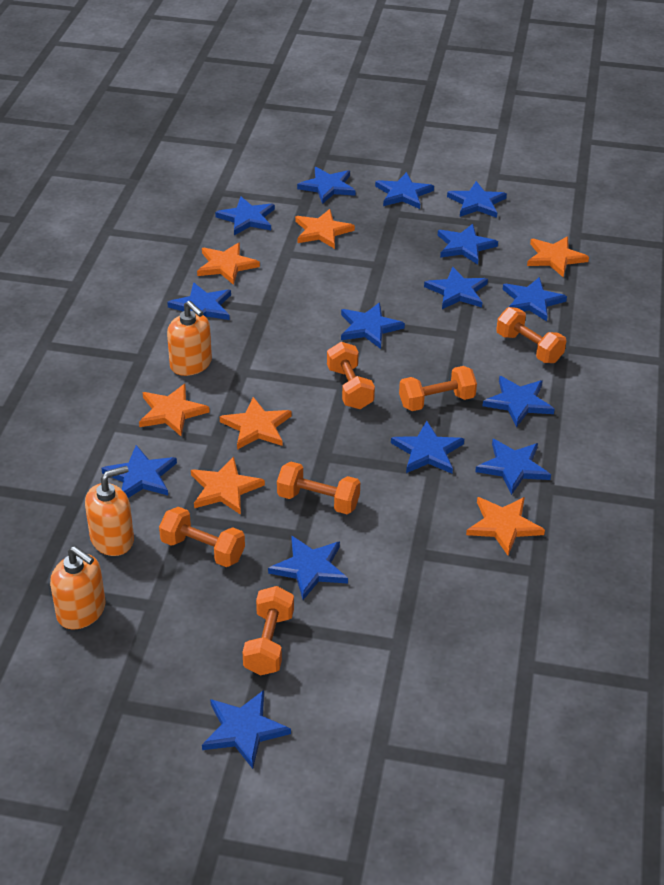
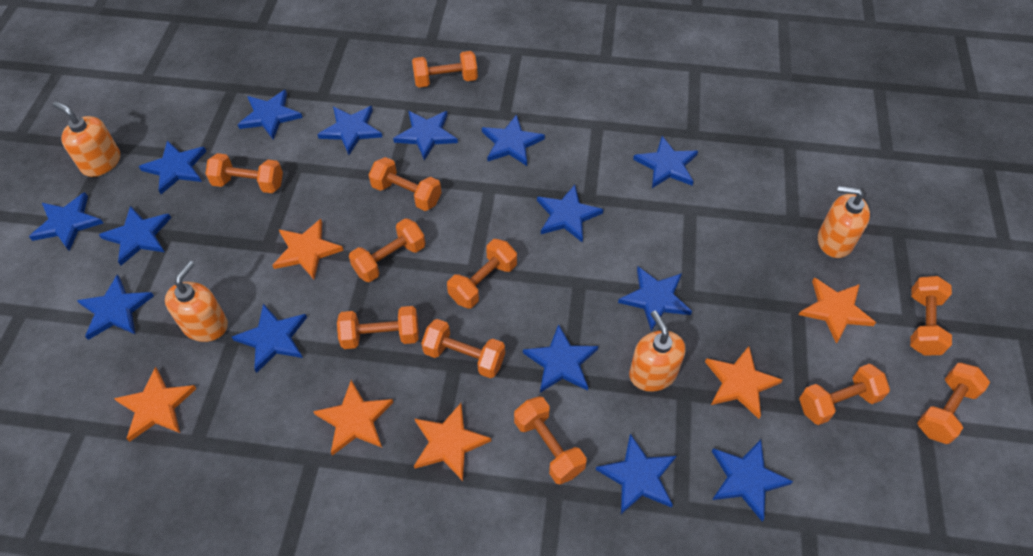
orange dumbbell: 6 -> 11
orange soap dispenser: 3 -> 4
orange star: 7 -> 6

